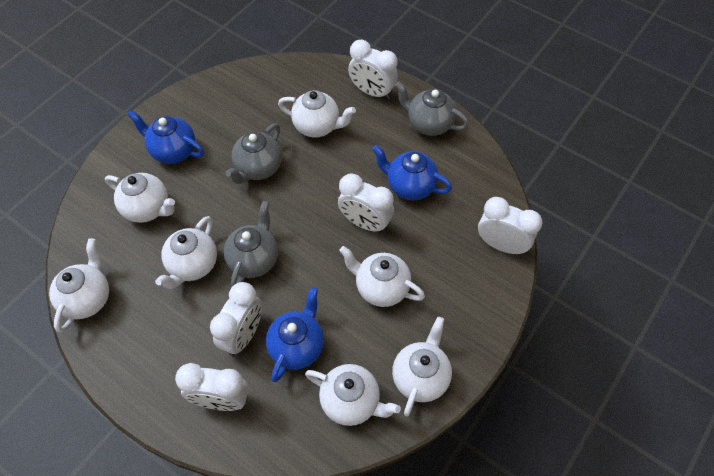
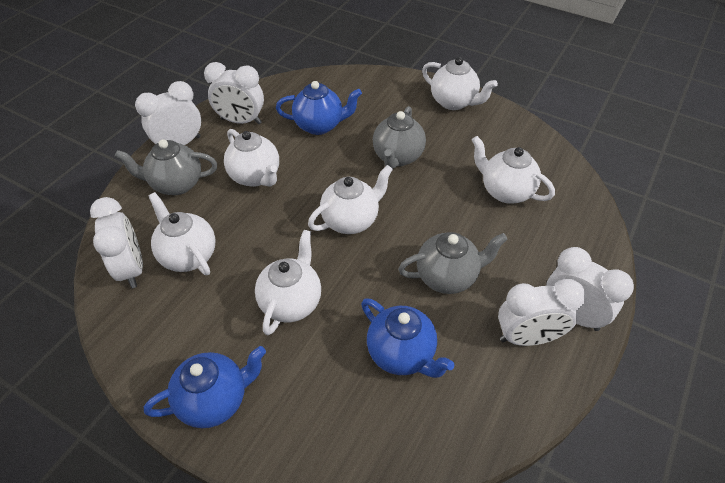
white teapot: 7 -> 6

